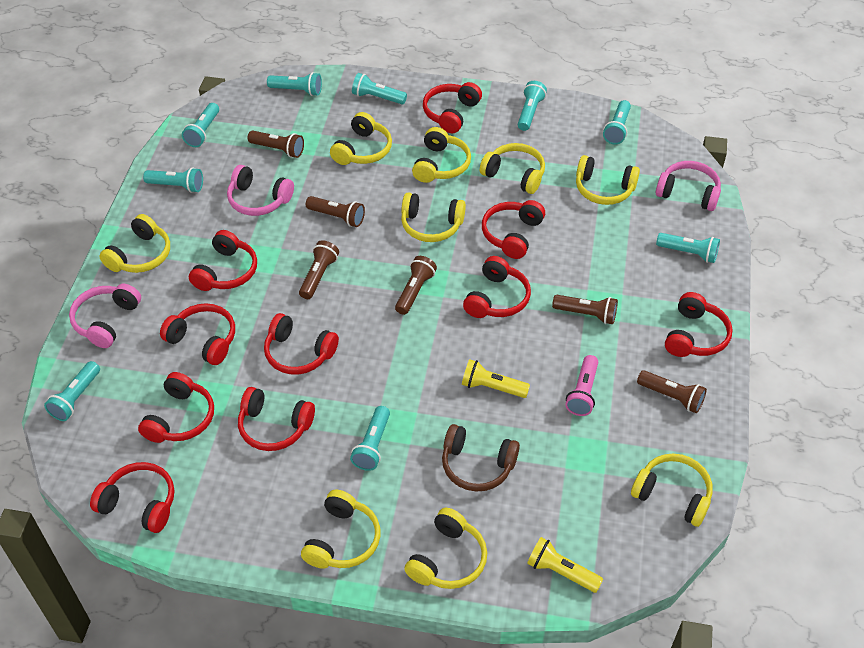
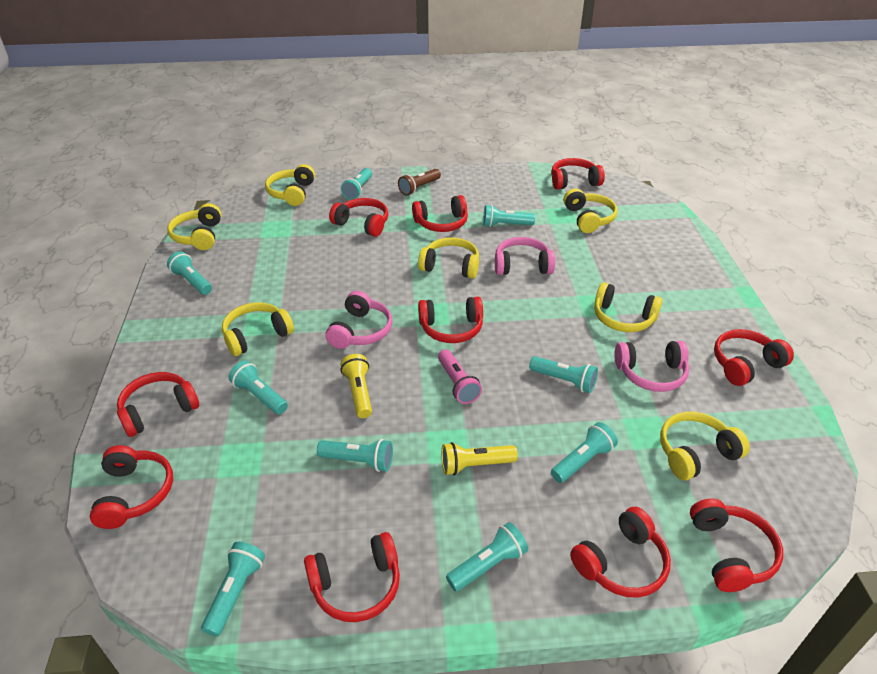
brown flashlight: 6 -> 1
brown headphones: 1 -> 0
yellow headphones: 9 -> 7

